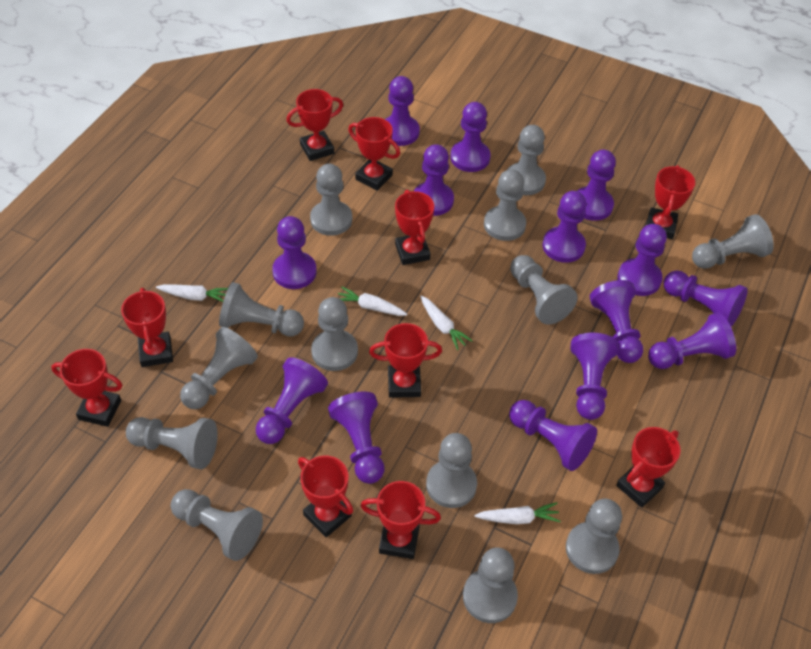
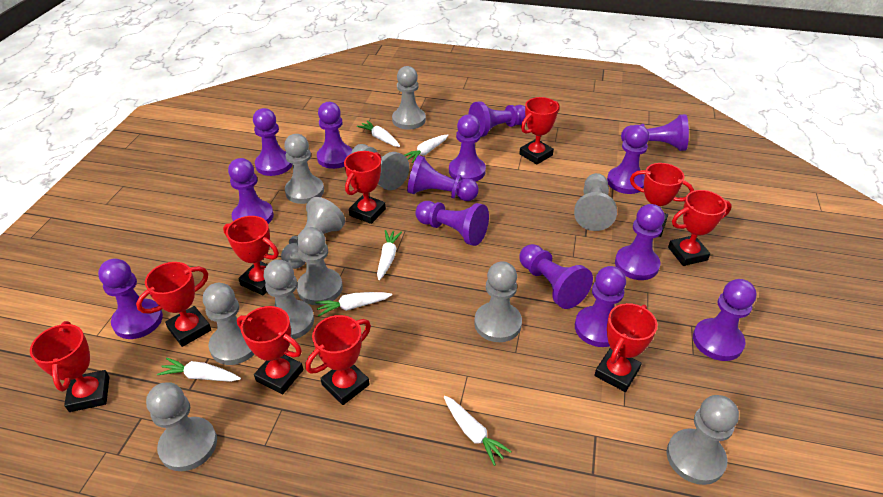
grey pawn: 13 -> 11
white carrot: 4 -> 6

